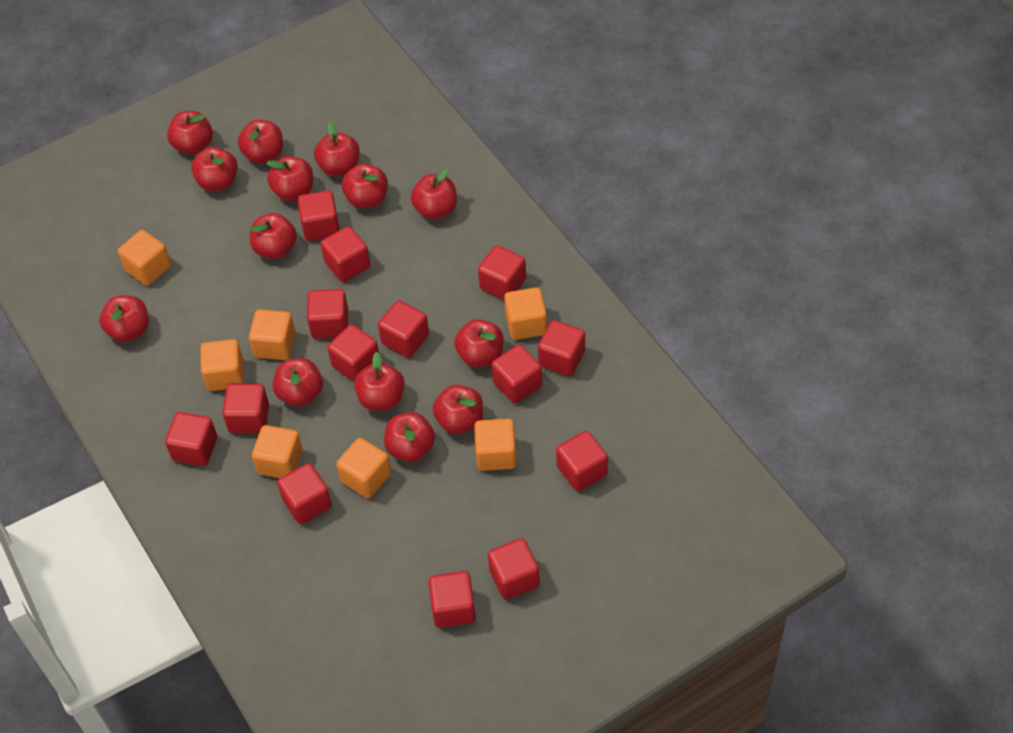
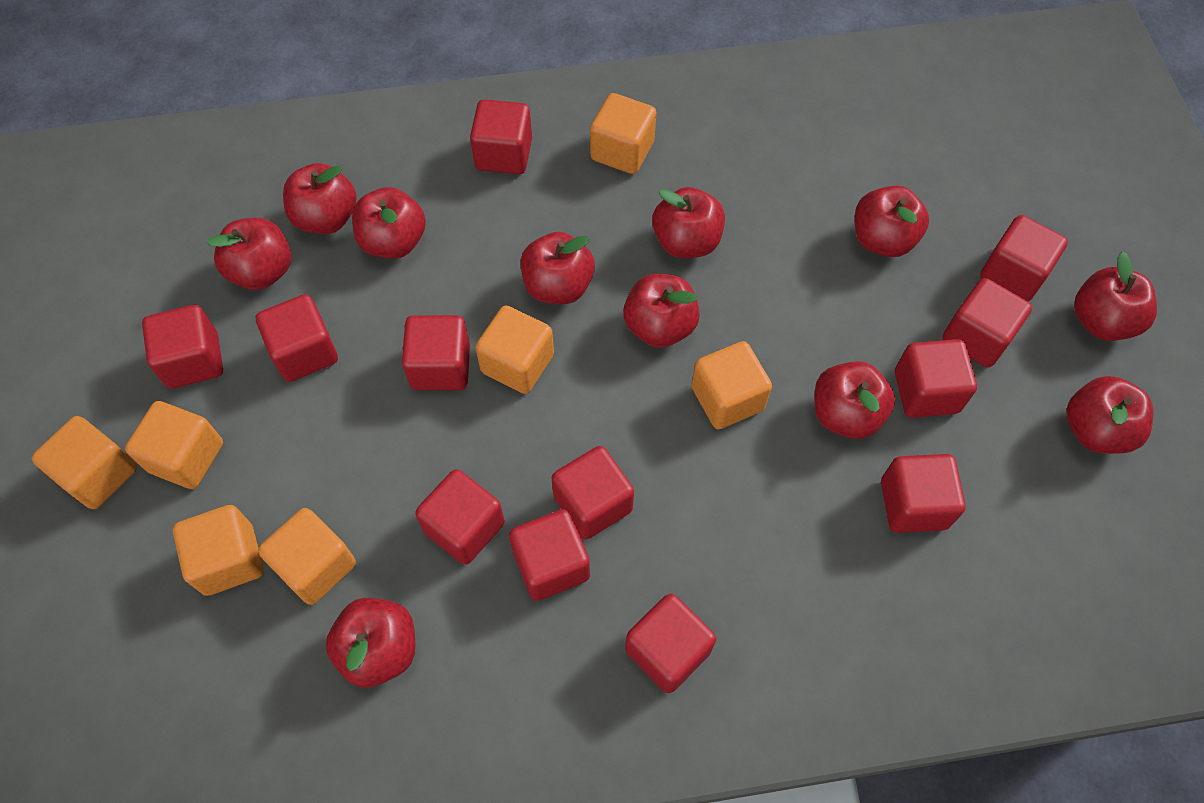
red apple: 14 -> 11
red cube: 14 -> 12

